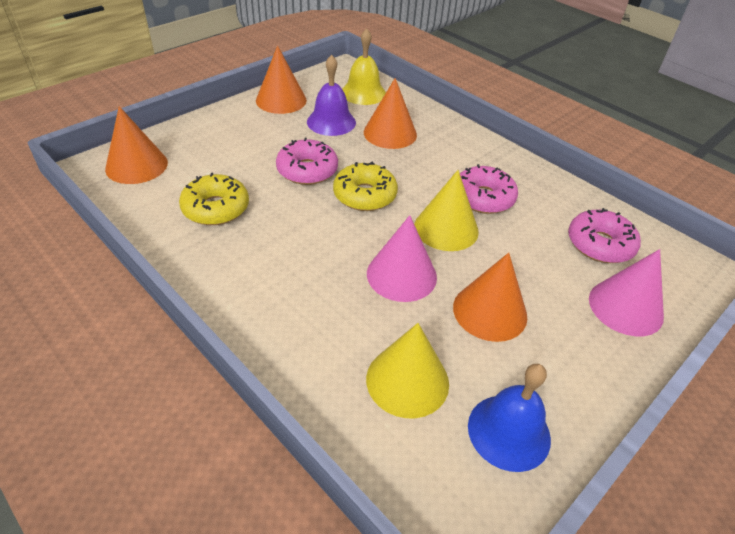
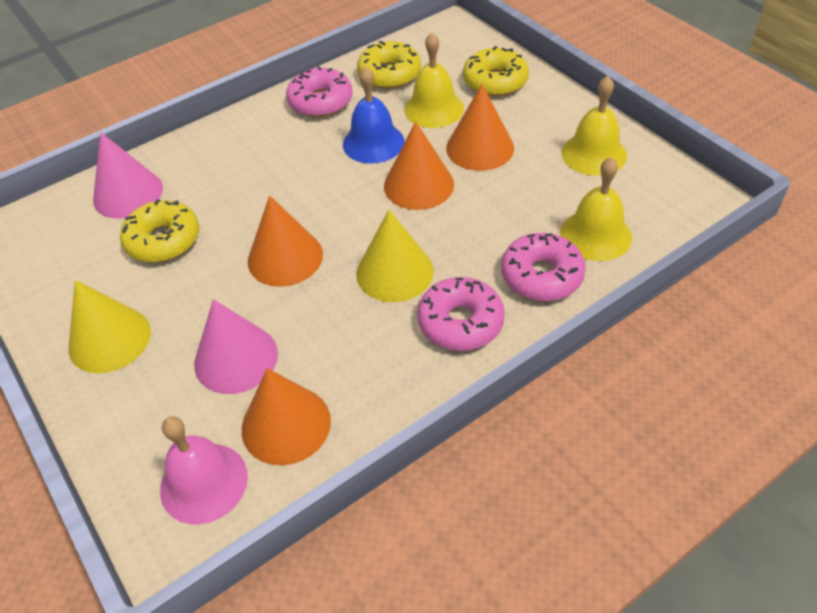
pink bell: 0 -> 1
purple bell: 1 -> 0
yellow bell: 1 -> 3
yellow donut: 2 -> 3

